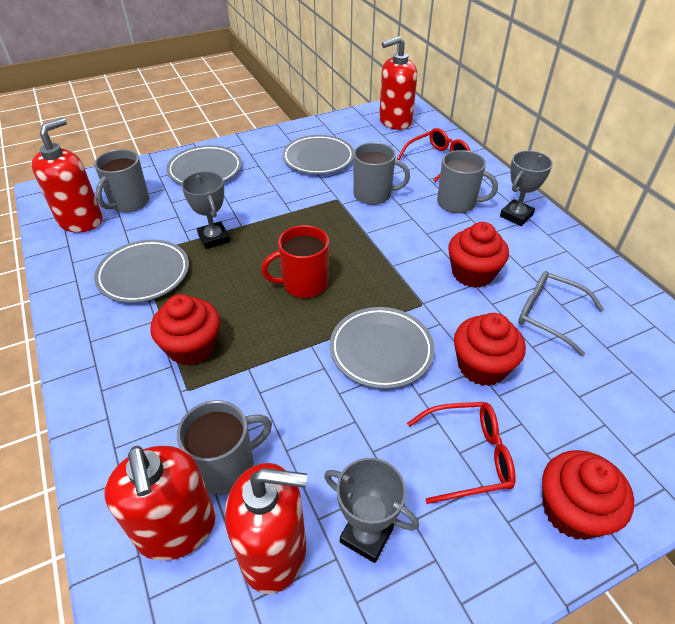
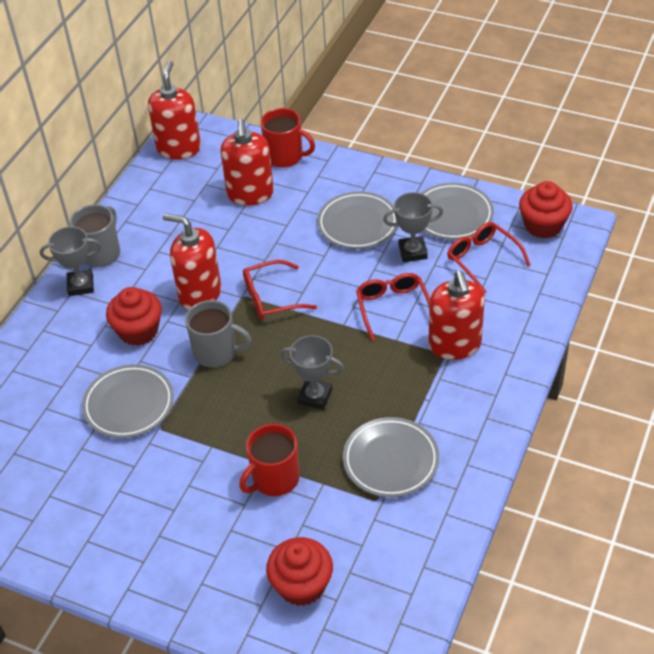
grey glasses: 1 -> 0
grey mug: 4 -> 2
red cupcake: 4 -> 3
red glasses: 2 -> 3
red mug: 1 -> 2

